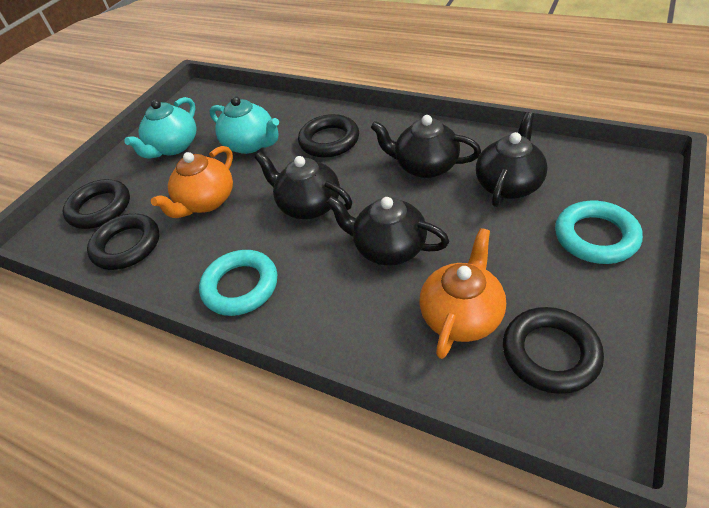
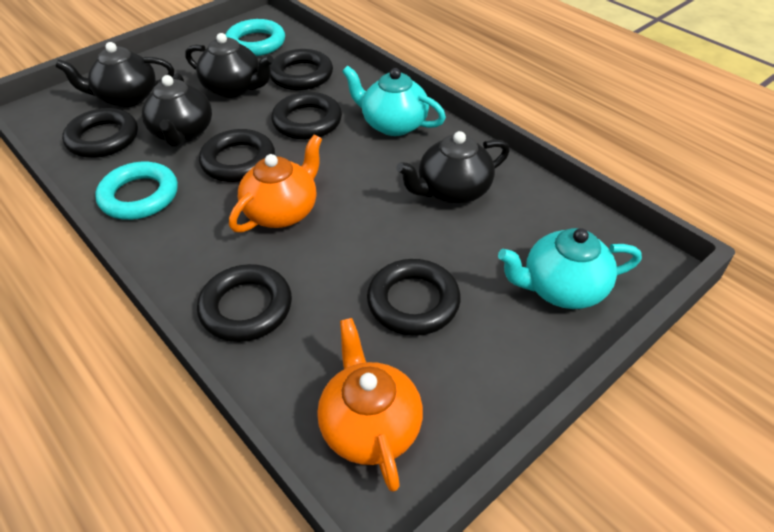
black ring: 4 -> 6

